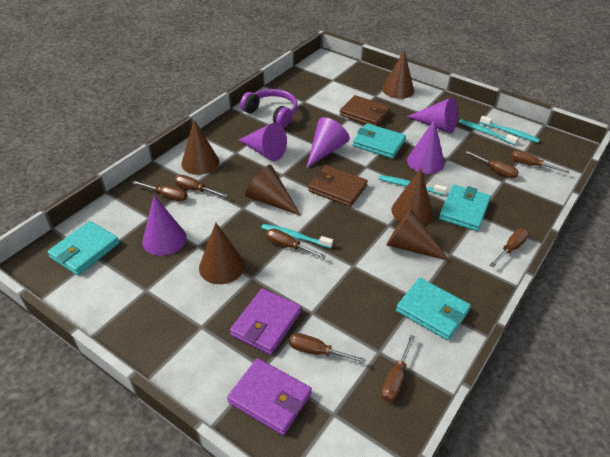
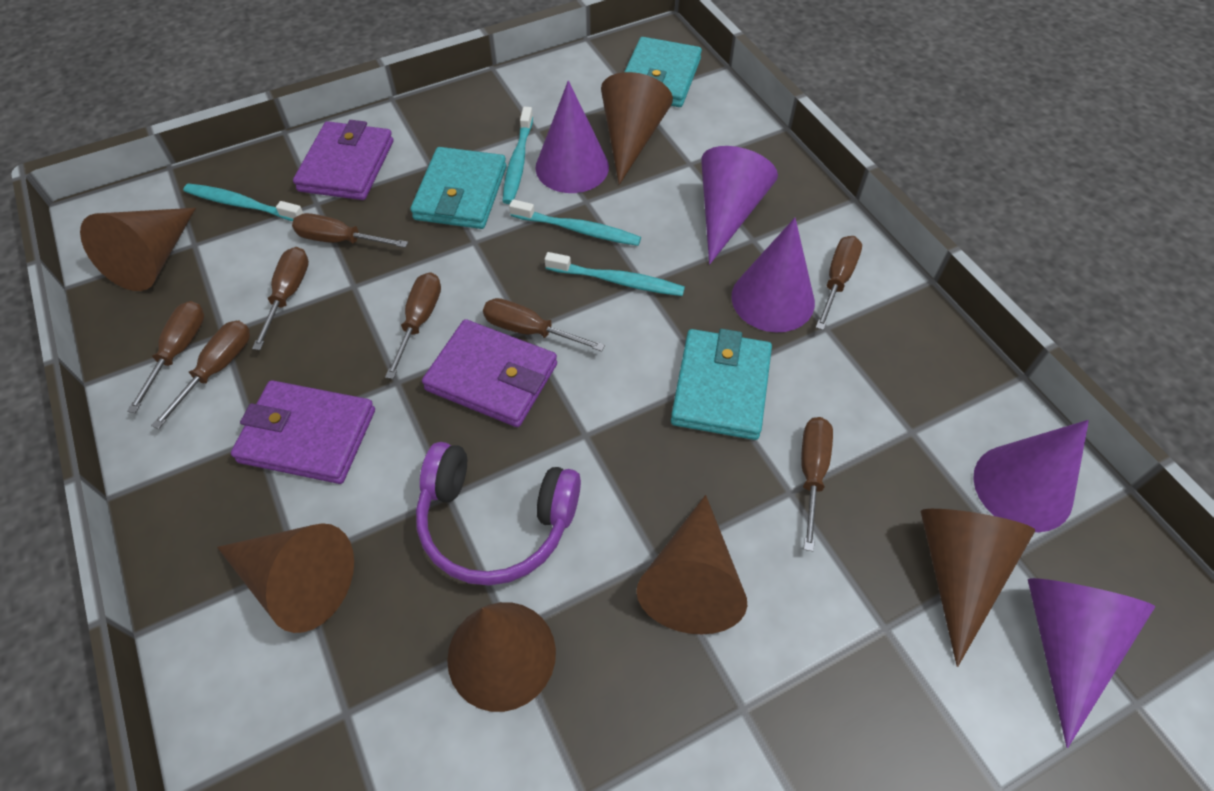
brown wallet: 2 -> 0
purple wallet: 2 -> 3
turquoise wallet: 4 -> 3

